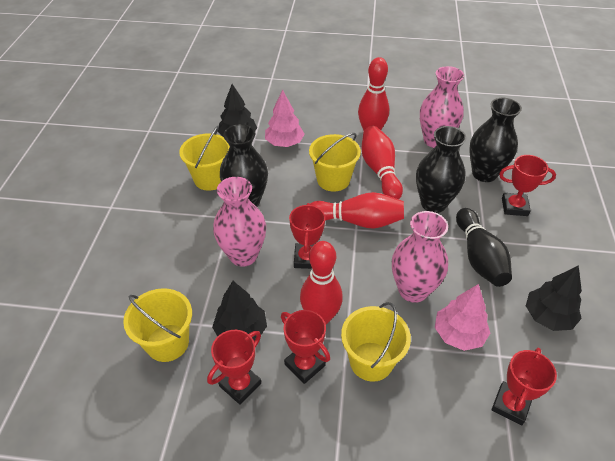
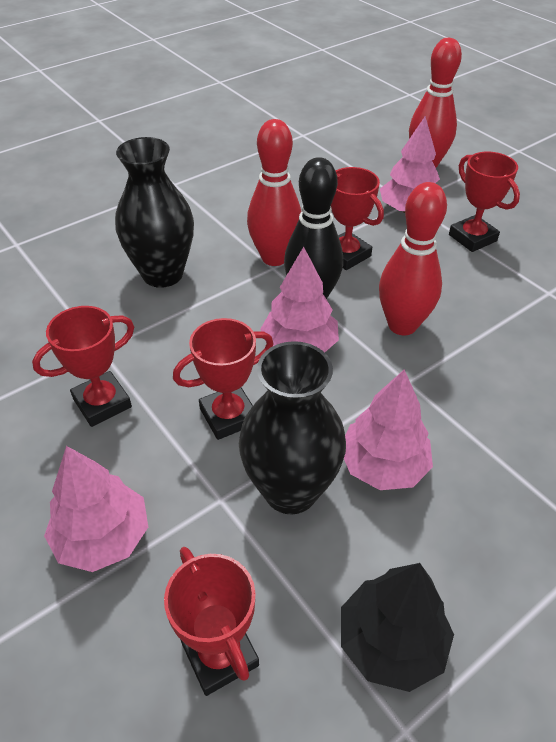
black tree: 3 -> 1
black vase: 3 -> 2
pink tree: 2 -> 4
pink vase: 3 -> 0
red bowling pin: 4 -> 3
yellow bucket: 4 -> 0

